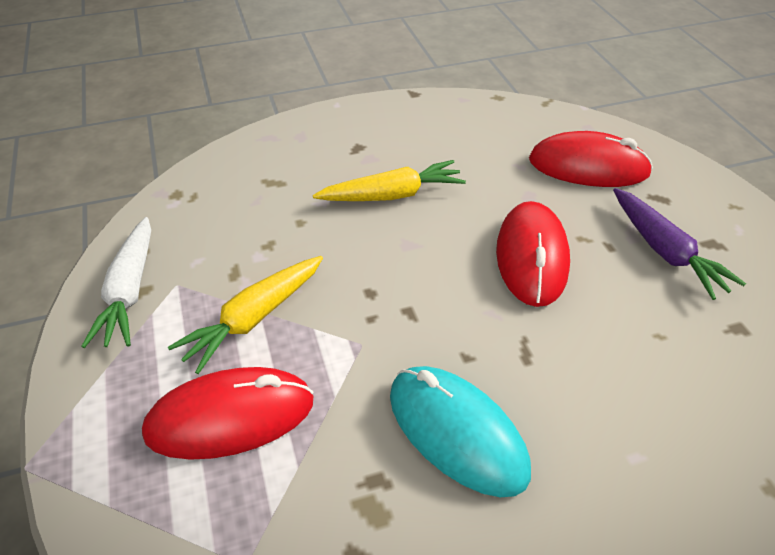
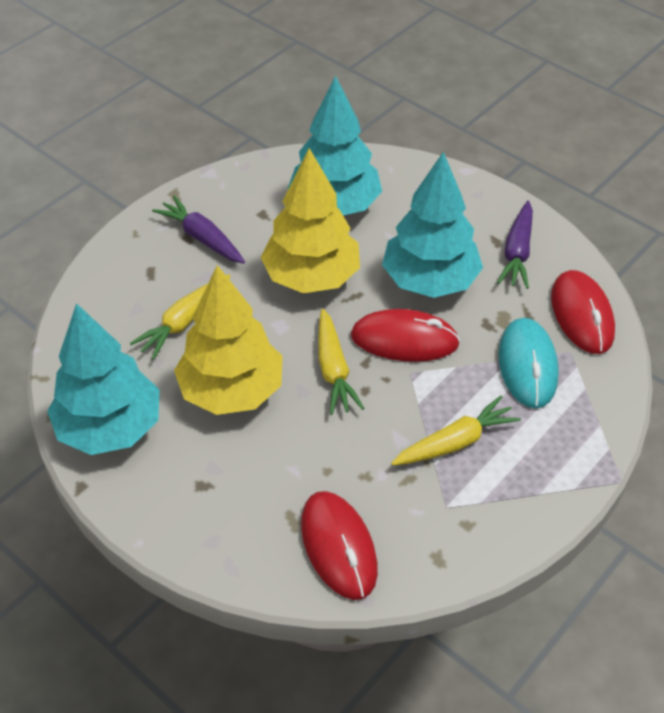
purple carrot: 1 -> 2
turquoise tree: 0 -> 3
white carrot: 1 -> 0
yellow carrot: 2 -> 3
yellow tree: 0 -> 2

